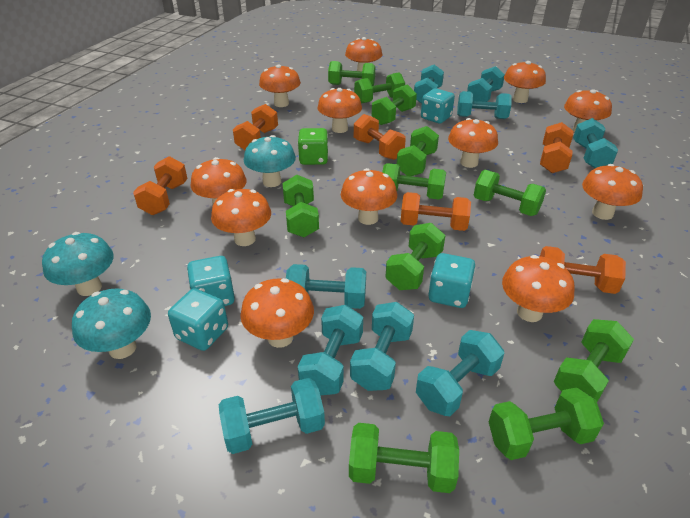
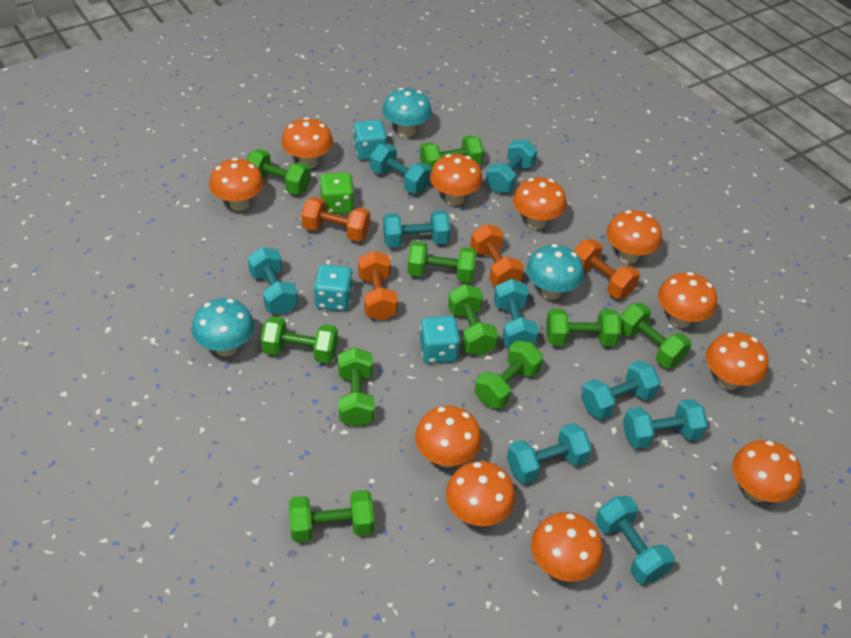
green dumbbell: 11 -> 10
orange dumbbell: 6 -> 4
orange mushroom: 12 -> 11
turquoise dice: 4 -> 3

